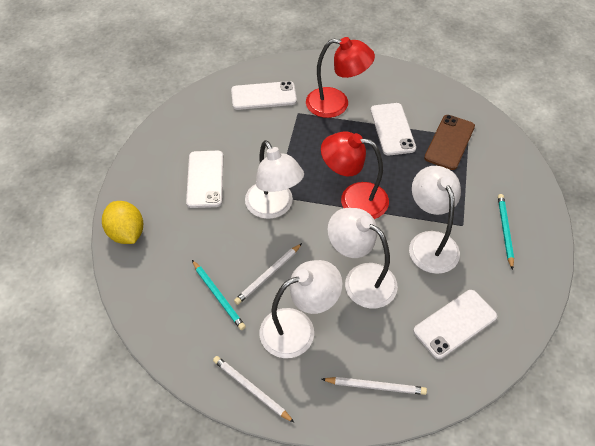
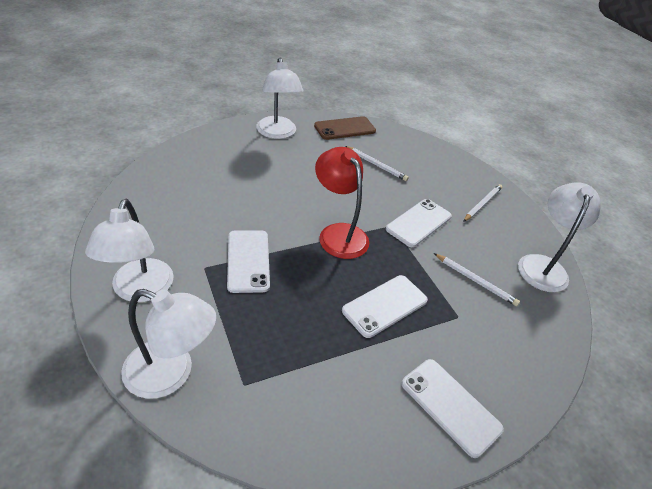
red lamp: 2 -> 1
turquoise pencil: 2 -> 0
yellow lemon: 1 -> 0

